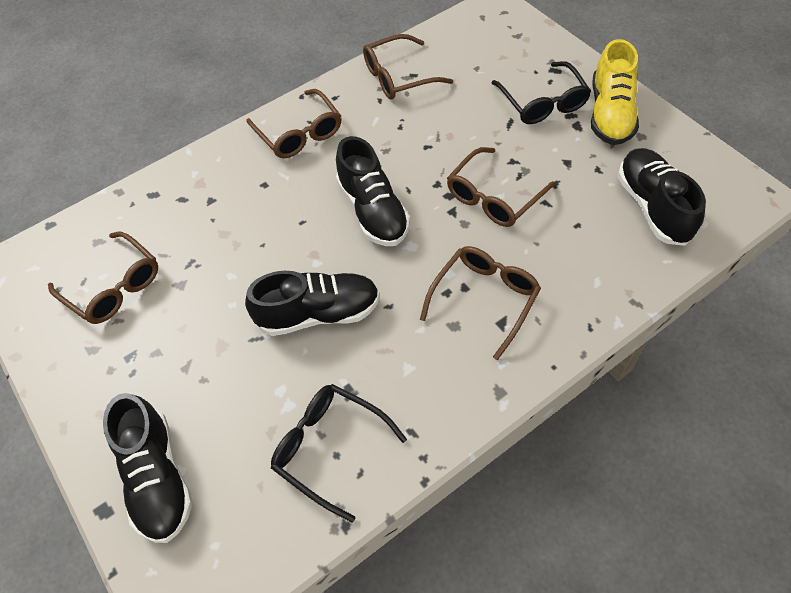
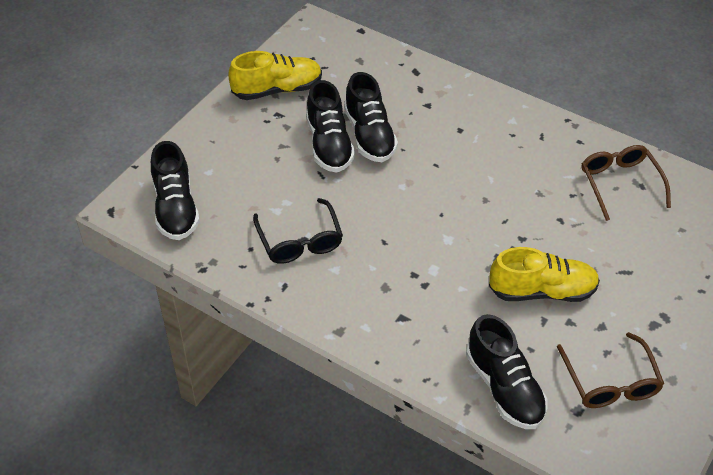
black glasses: 2 -> 1
brown glasses: 5 -> 2
yellow shoe: 1 -> 2

